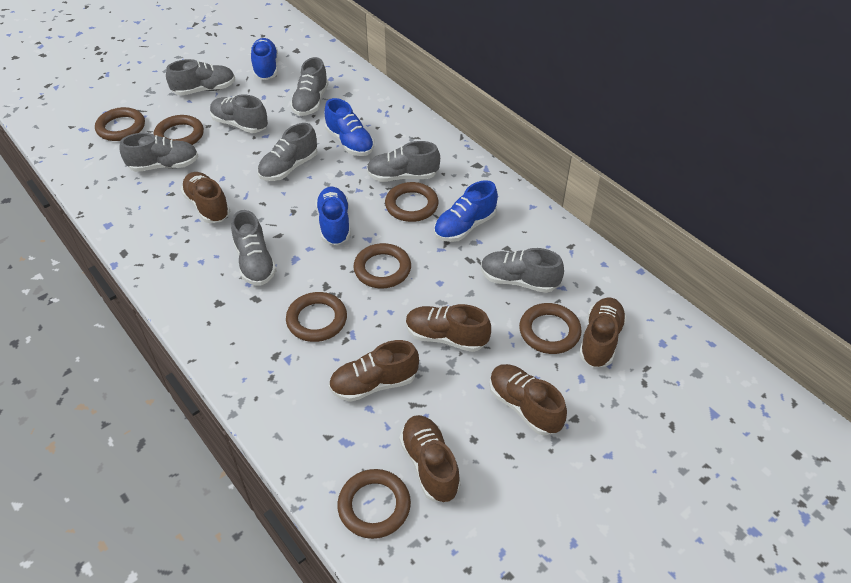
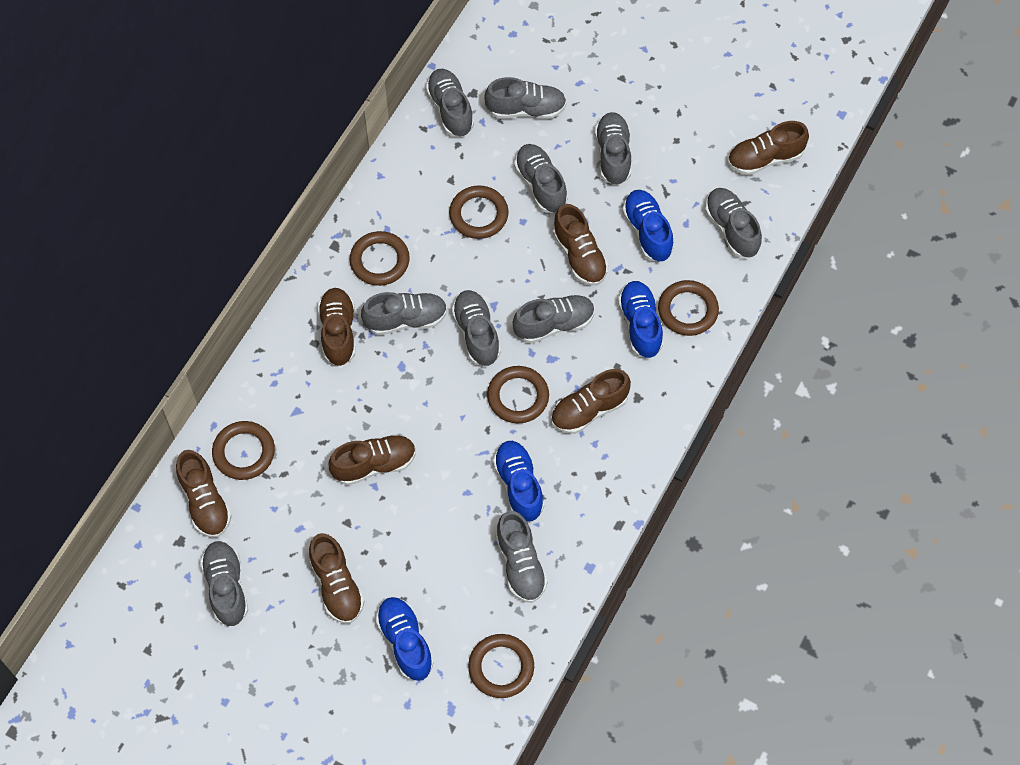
brown ring: 7 -> 6
brown shoe: 6 -> 7
grey shoe: 8 -> 10

